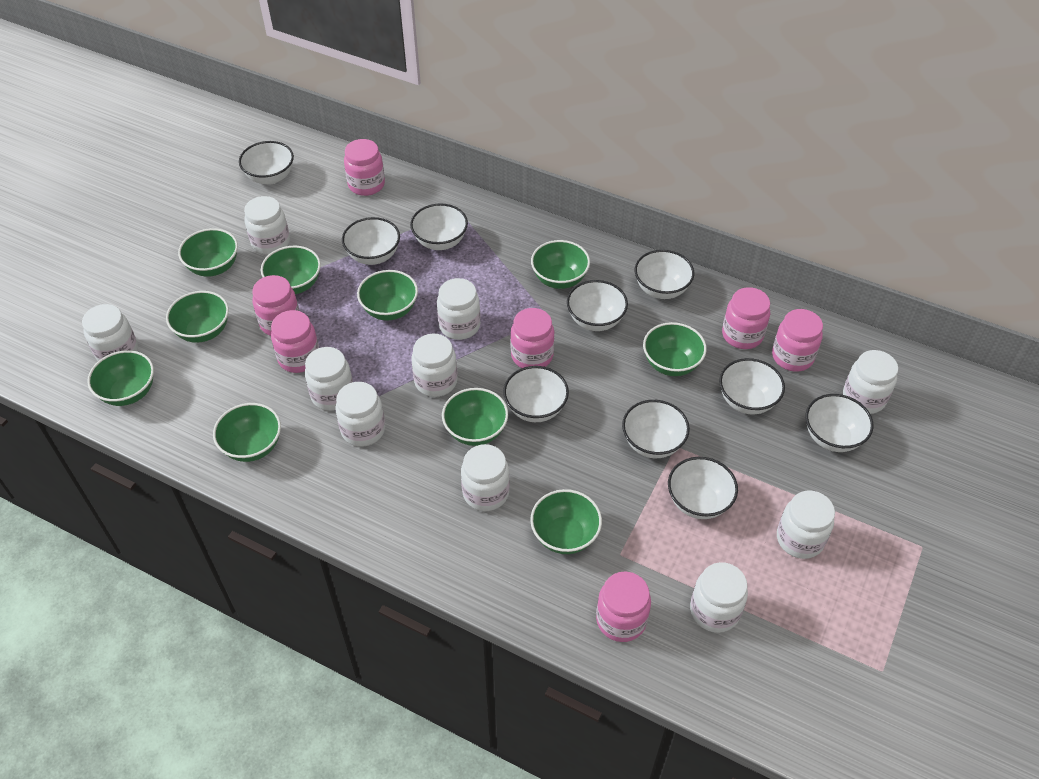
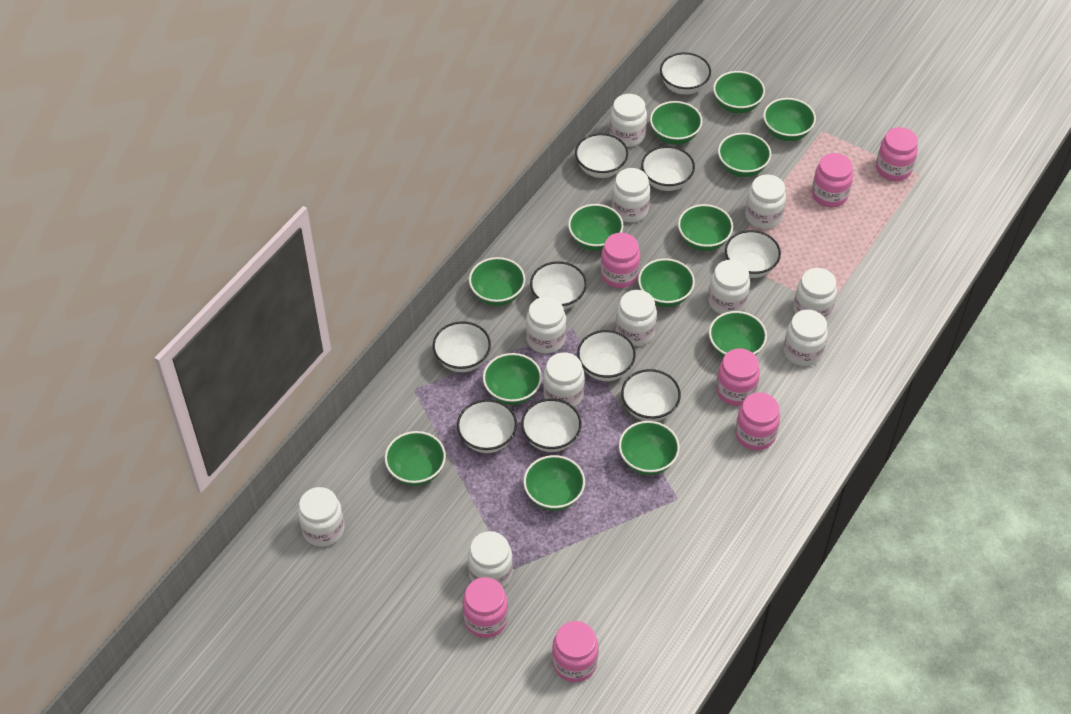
green bowl: 10 -> 13
white jar: 10 -> 11

